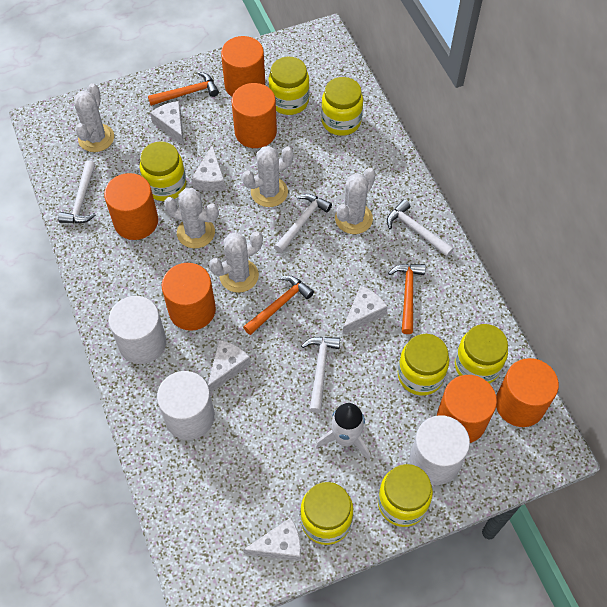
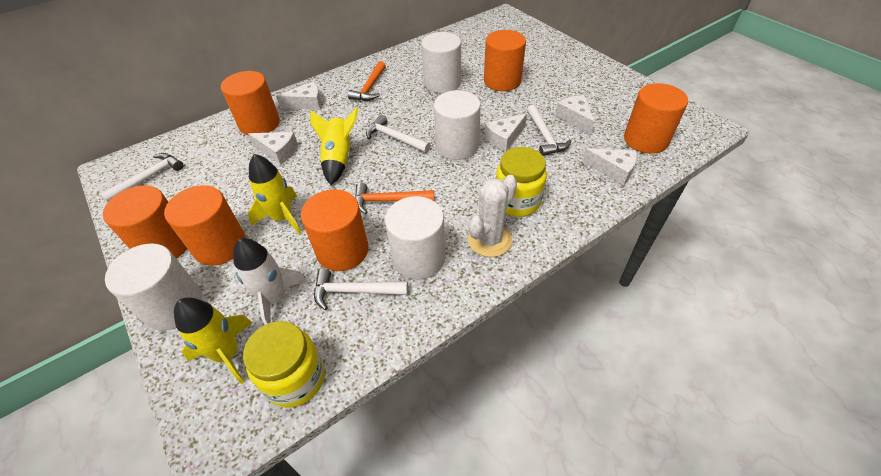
orange hammer: 3 -> 2
white cactus: 5 -> 1
white cylinder: 3 -> 4
yellow jar: 7 -> 2
yellow rocket: 0 -> 3

